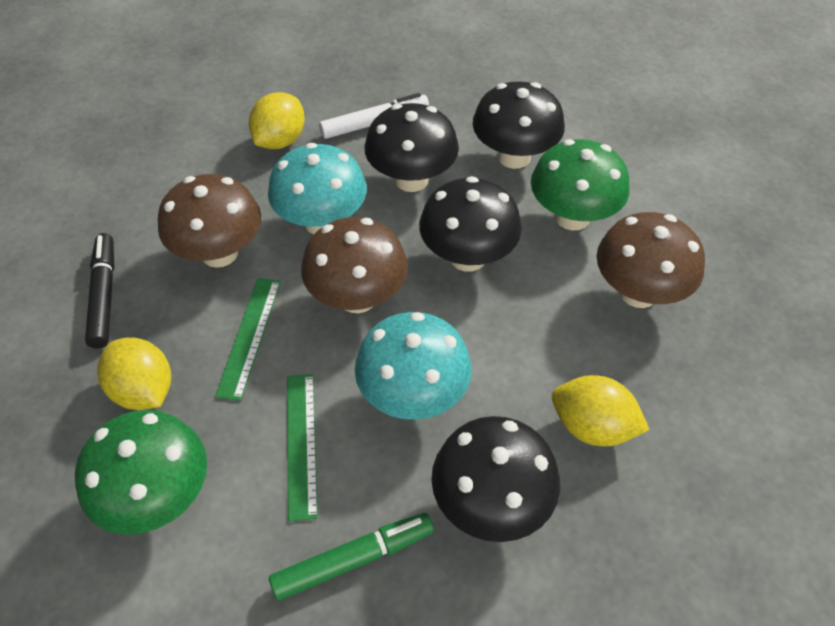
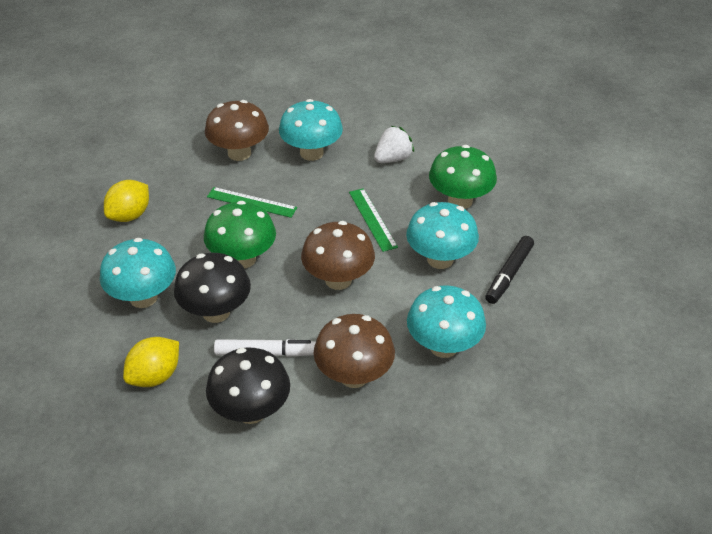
black mushroom: 4 -> 2
green marker: 1 -> 0
turquoise mushroom: 2 -> 4
white strawberry: 0 -> 1
yellow lemon: 3 -> 2

